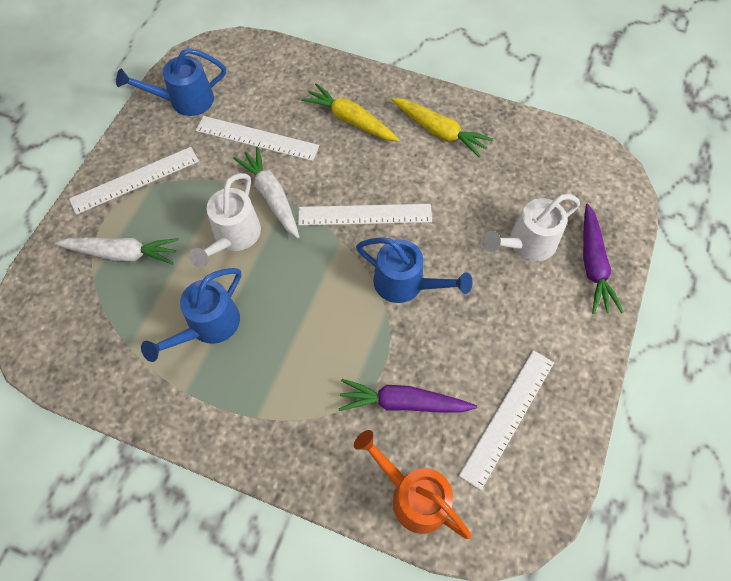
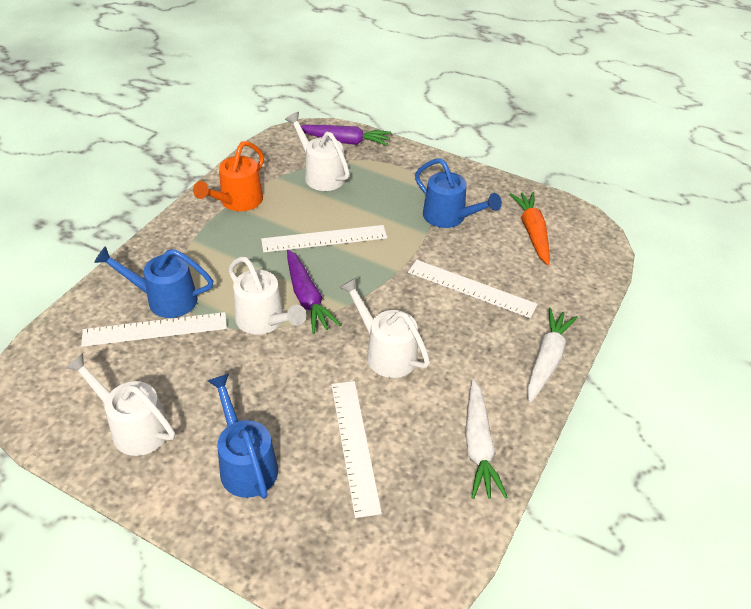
orange carrot: 0 -> 1
white watering can: 2 -> 4
yellow carrot: 2 -> 0

